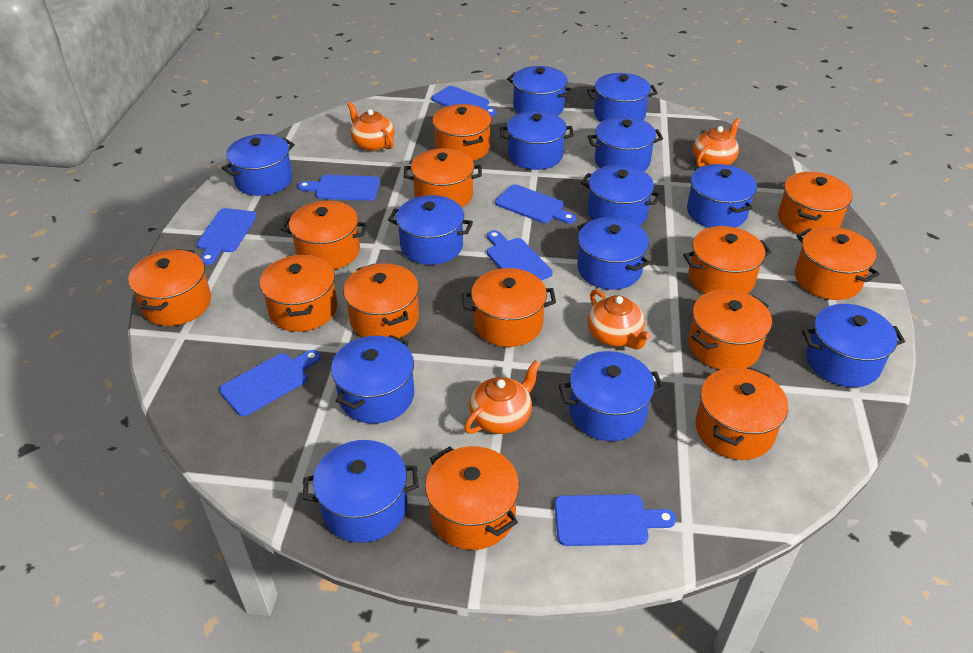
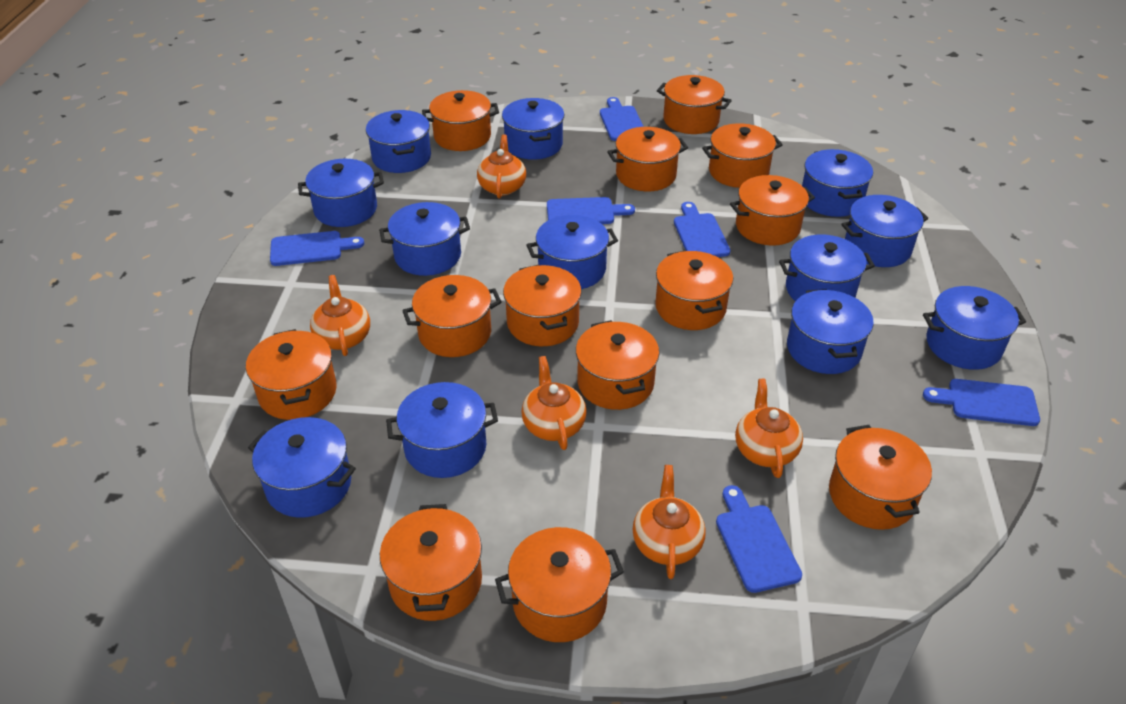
blue cutting board: 7 -> 6
blue pot: 13 -> 12
orange teapot: 4 -> 5

